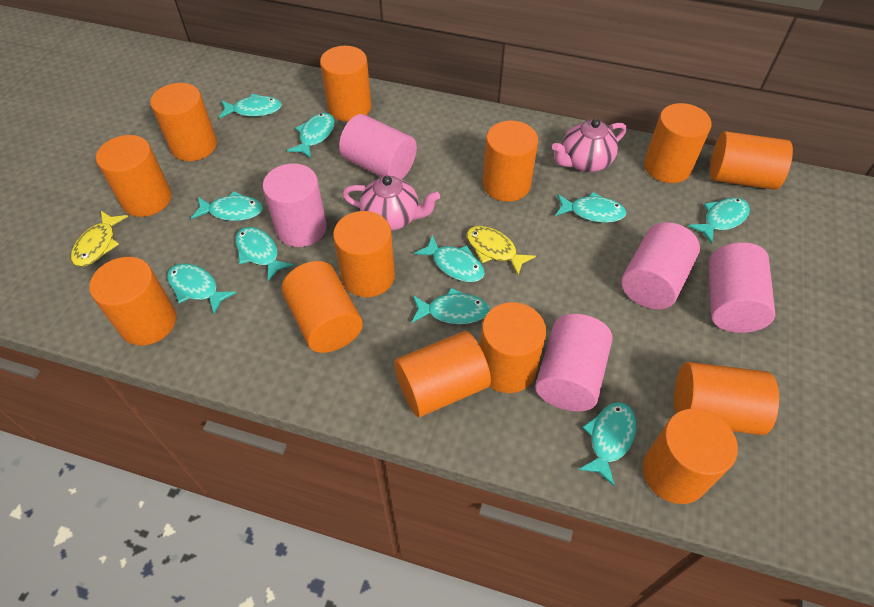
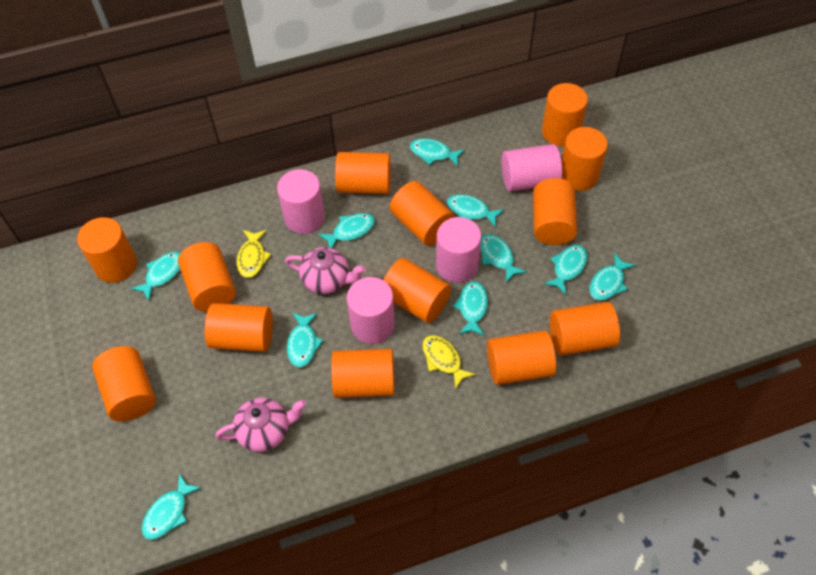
pink cylinder: 5 -> 4

